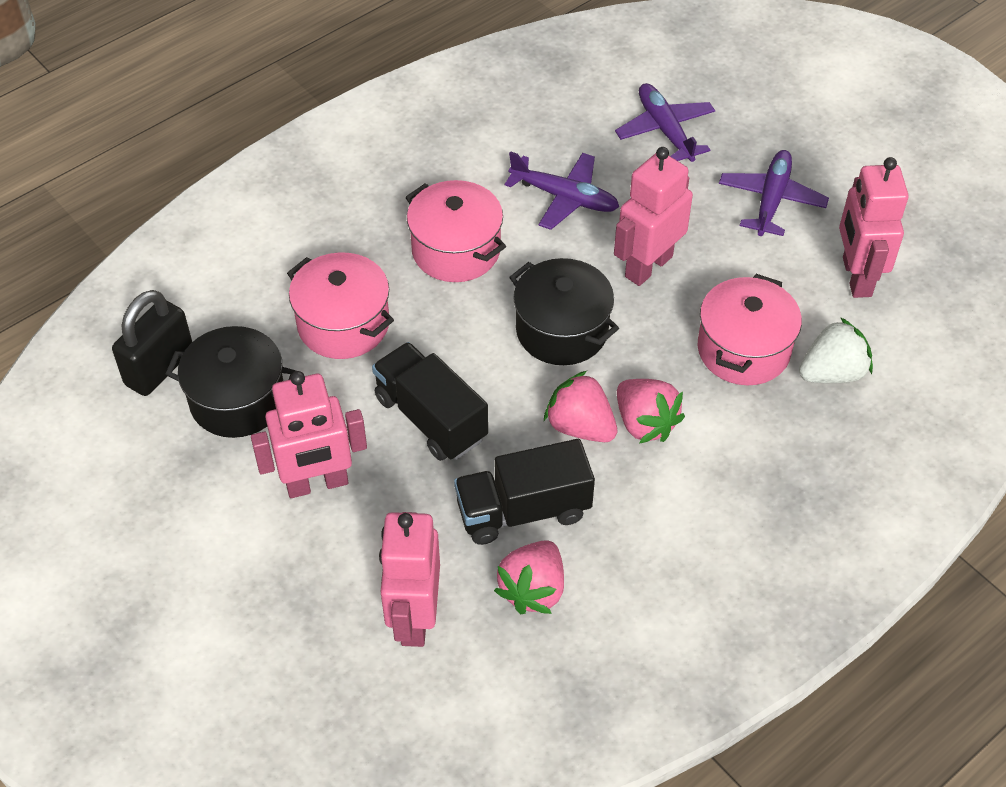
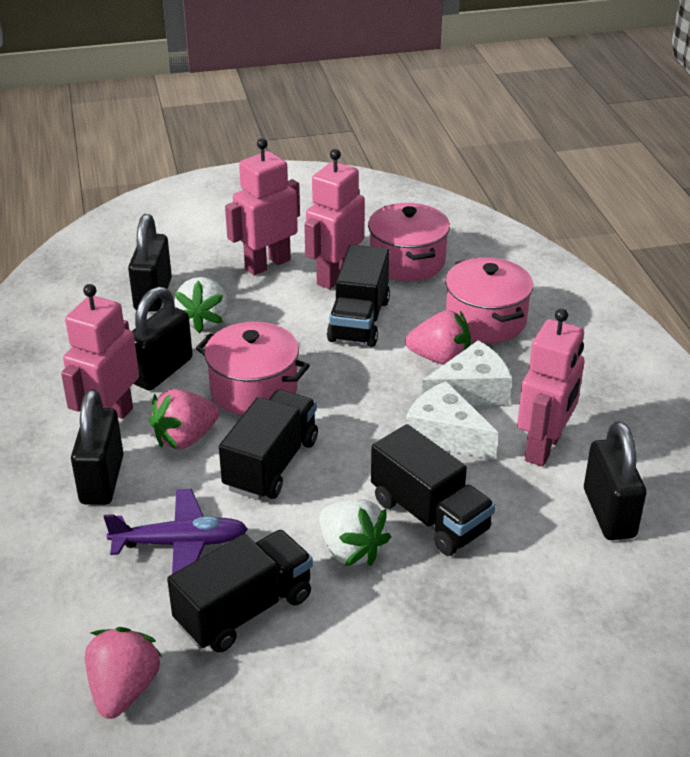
black padlock: 1 -> 4
black pot: 2 -> 0
black truck: 2 -> 4
purple plane: 3 -> 1
white cheese: 0 -> 2
white strawberry: 1 -> 2

